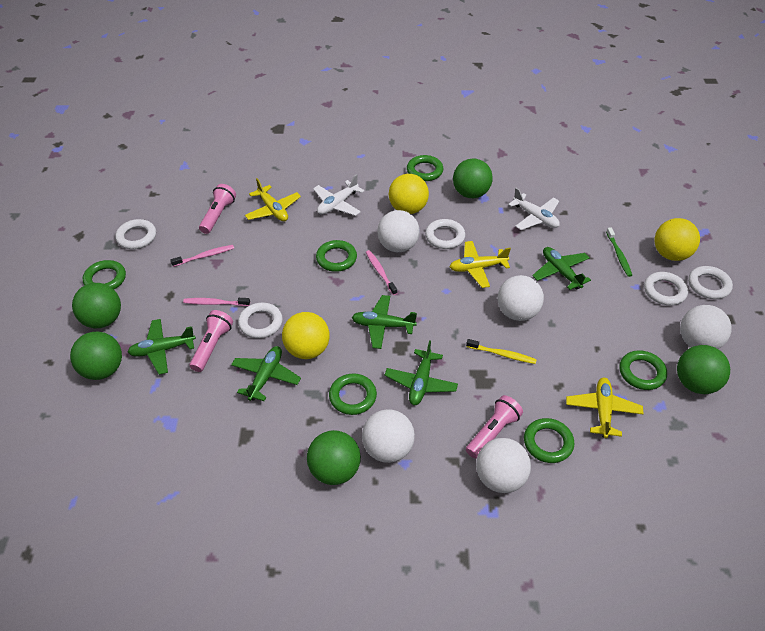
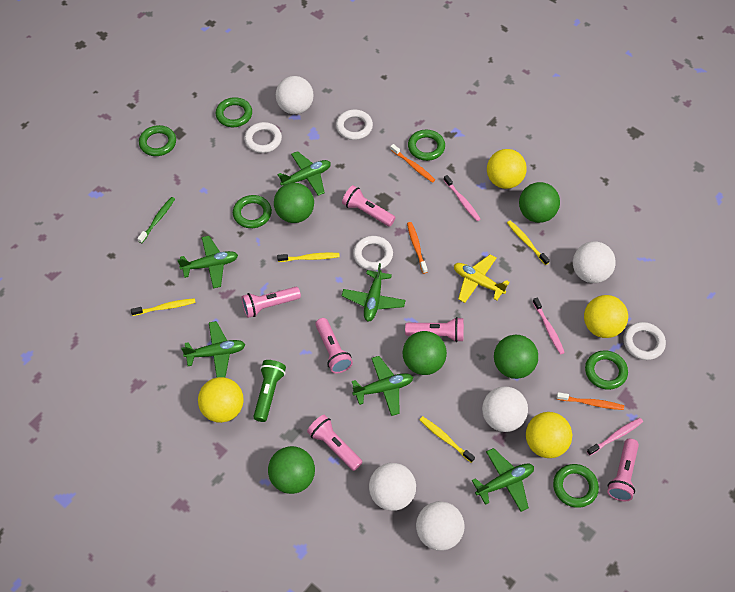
green flashlight: 0 -> 1
green plane: 5 -> 6
orange toothbrush: 0 -> 3
pink flashlight: 3 -> 6
white plane: 2 -> 0
white ring: 5 -> 4
yellow ball: 3 -> 4
yellow plane: 3 -> 1
yellow toothbrush: 1 -> 4

